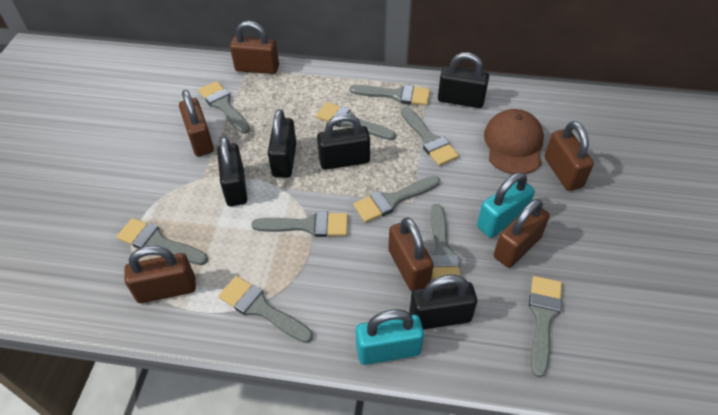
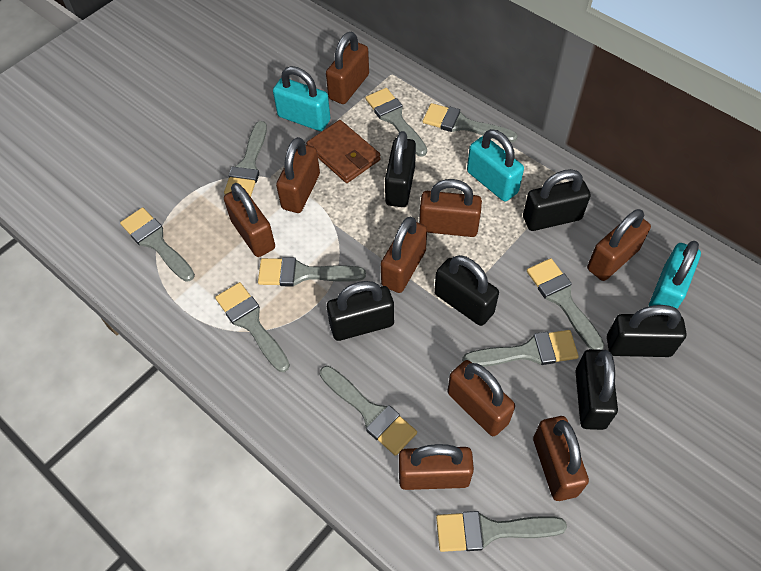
black padlock: 5 -> 6
brown cap: 1 -> 0
brown padlock: 6 -> 9
brown wallet: 0 -> 1
turquoise padlock: 2 -> 3

